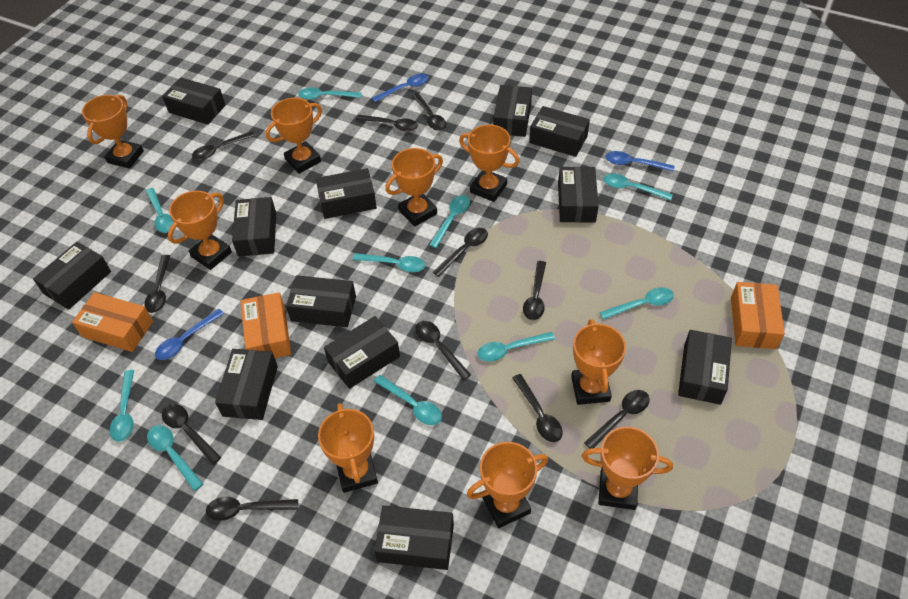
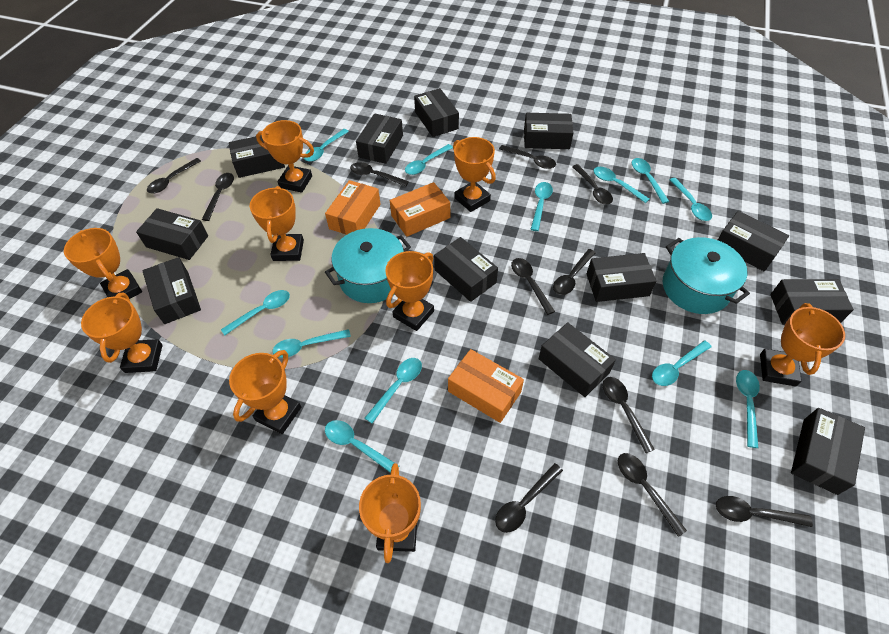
blue spoon: 3 -> 0
turquoise pot: 0 -> 2
turquoise spoon: 10 -> 12

